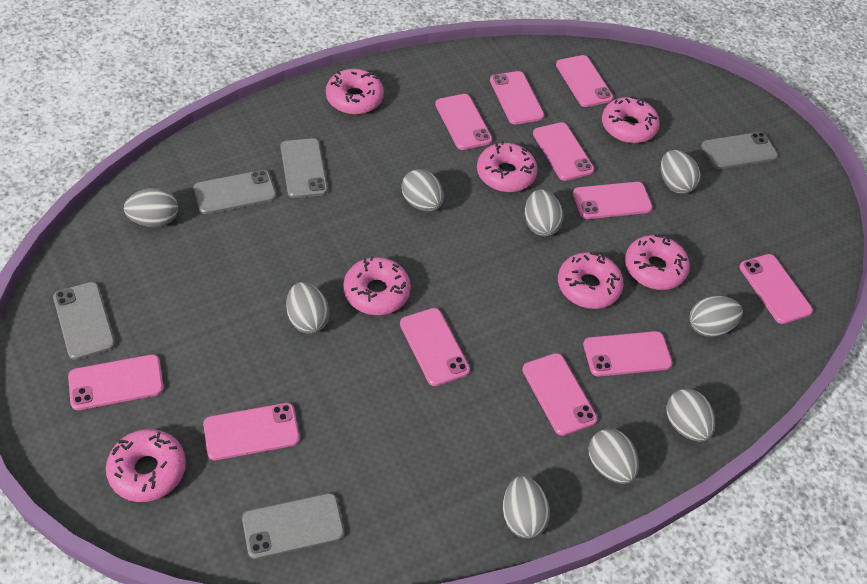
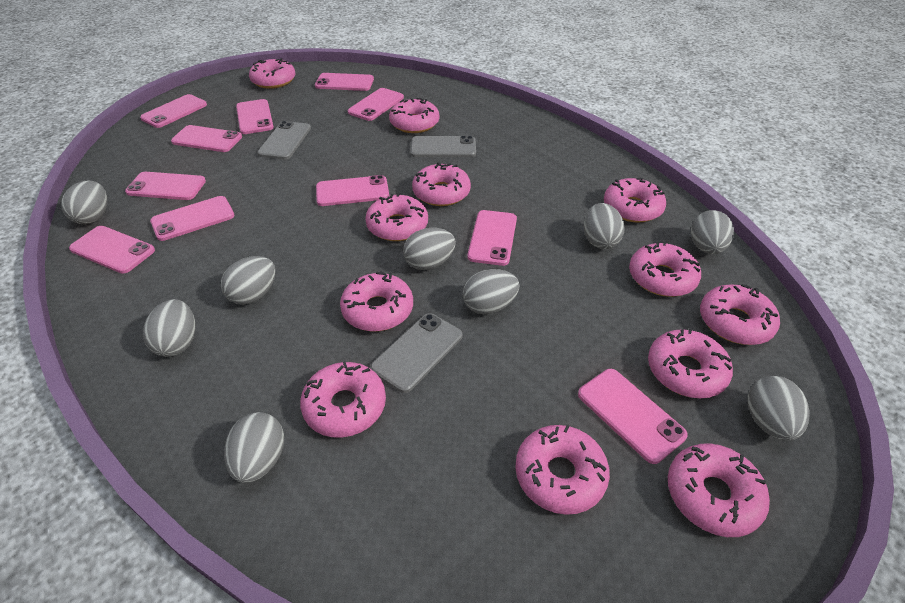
grey phone: 5 -> 3
pink donut: 7 -> 12

